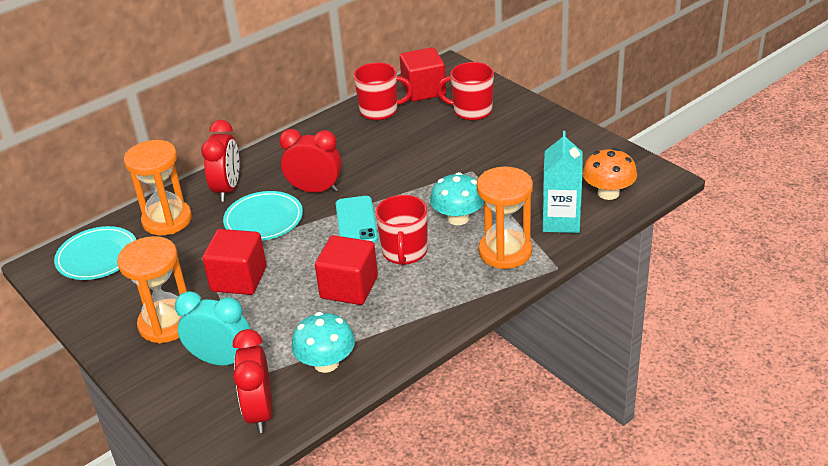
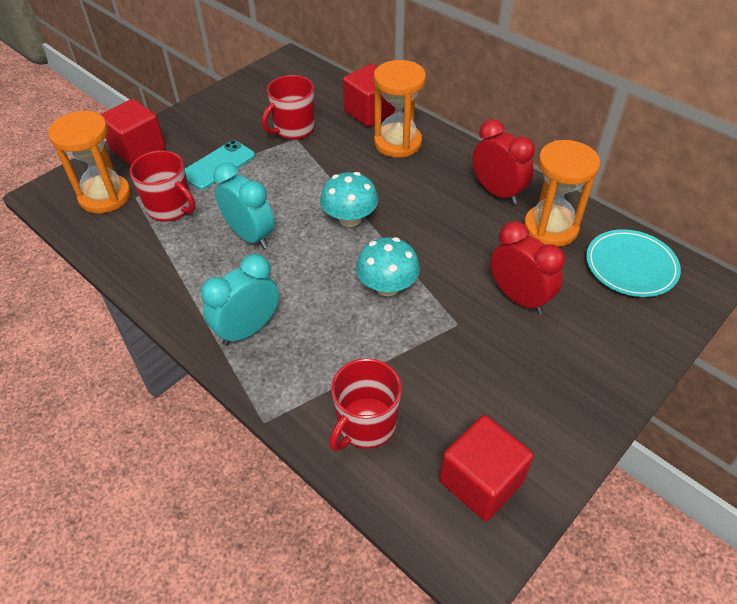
orange mushroom: 1 -> 0
red clock: 3 -> 2
turquoise carton: 1 -> 0
turquoise clock: 1 -> 2
turquoise plate: 2 -> 1

